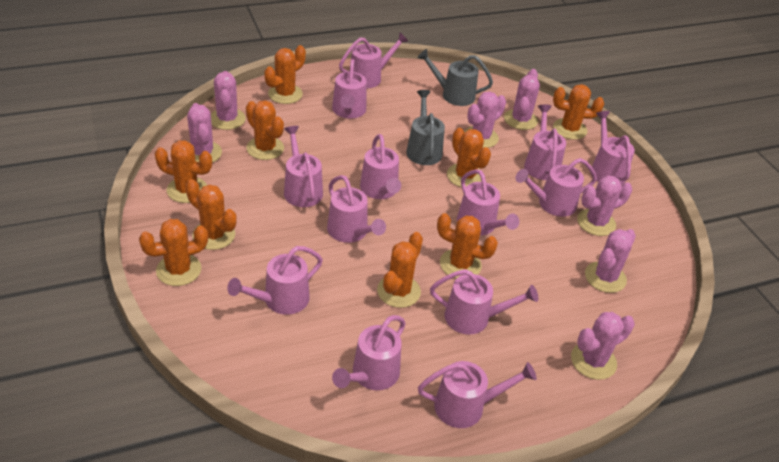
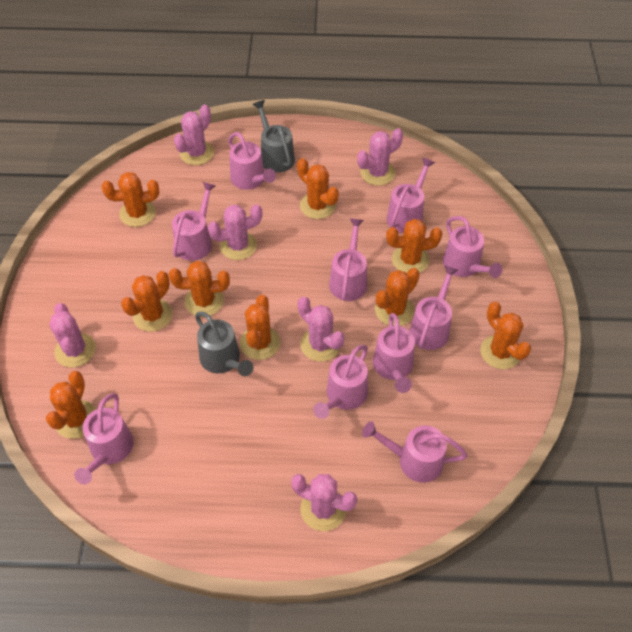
pink cactus: 7 -> 6
pink watering can: 13 -> 10

